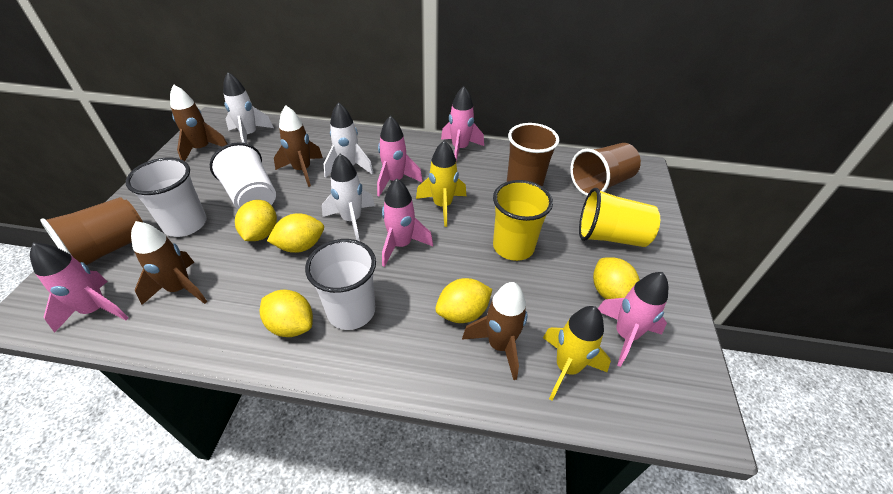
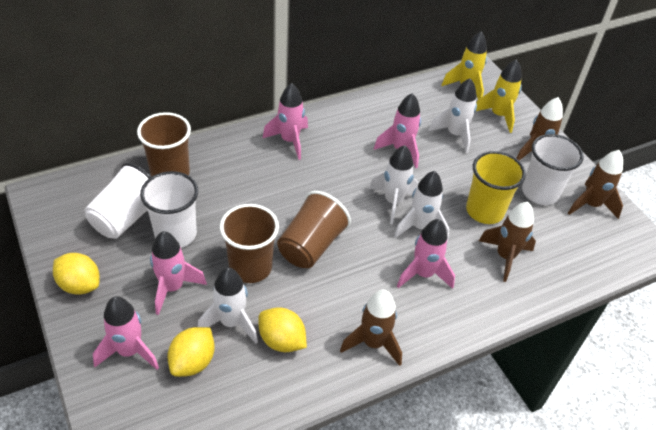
white rocket: 3 -> 4
yellow cup: 2 -> 1
yellow lemon: 5 -> 3

